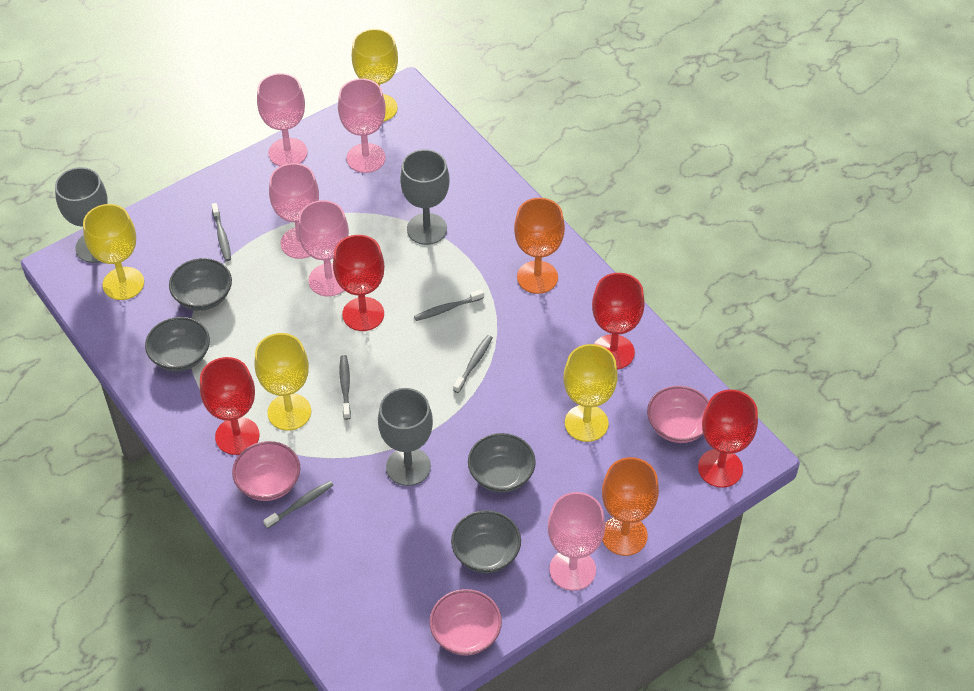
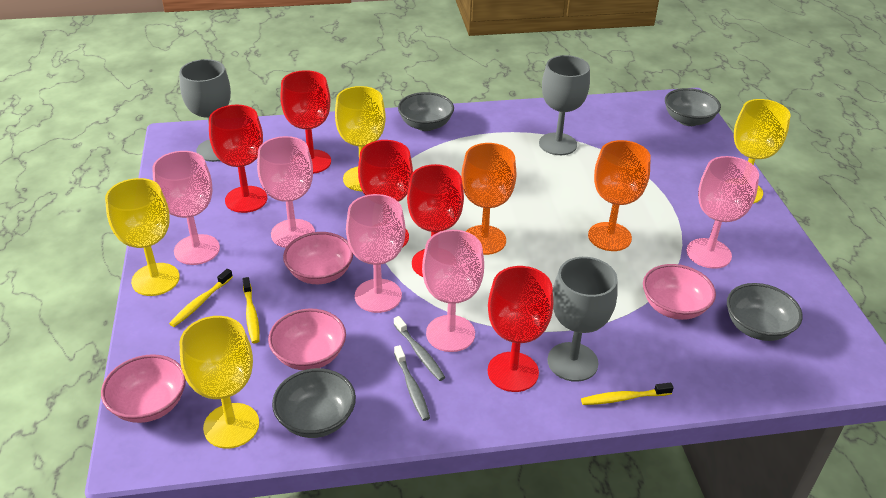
grey toothbrush: 5 -> 2
pink bowl: 3 -> 4
red goblet: 4 -> 5
yellow toothbrush: 0 -> 3

